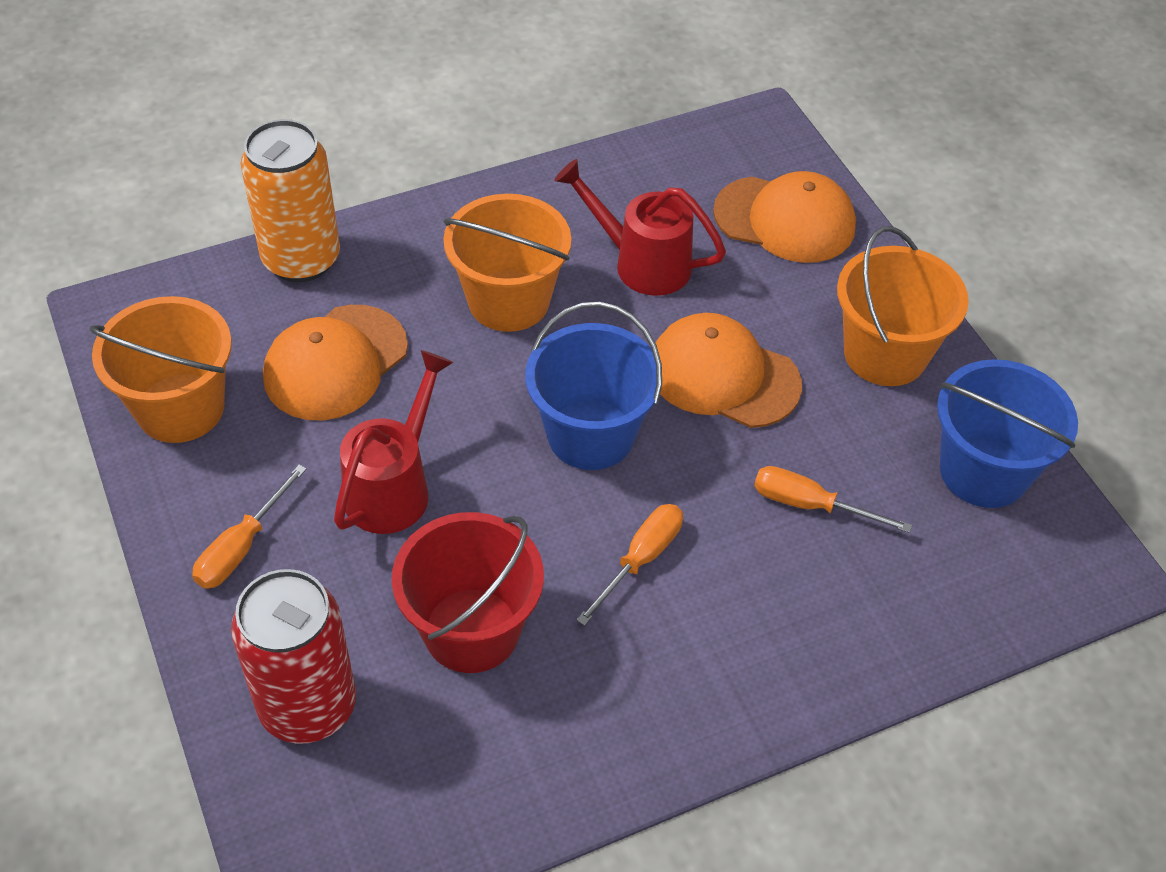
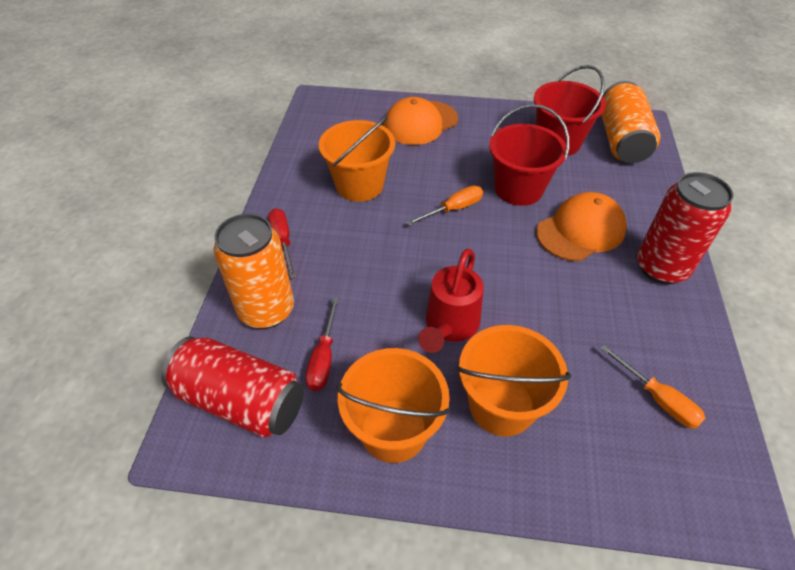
blue bucket: 2 -> 0
orange can: 1 -> 2
orange cap: 3 -> 2
orange screwdriver: 3 -> 2
red bucket: 1 -> 2
red can: 1 -> 2
red screwdriver: 0 -> 2
red watering can: 2 -> 1

